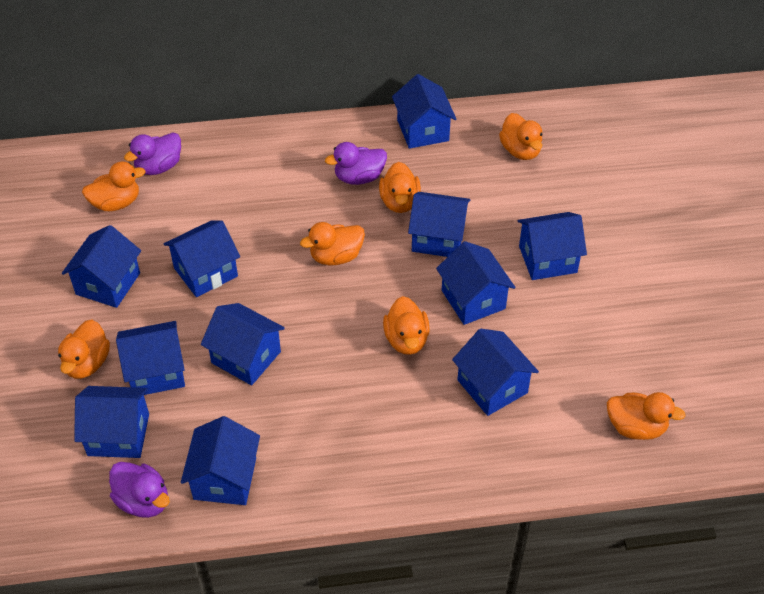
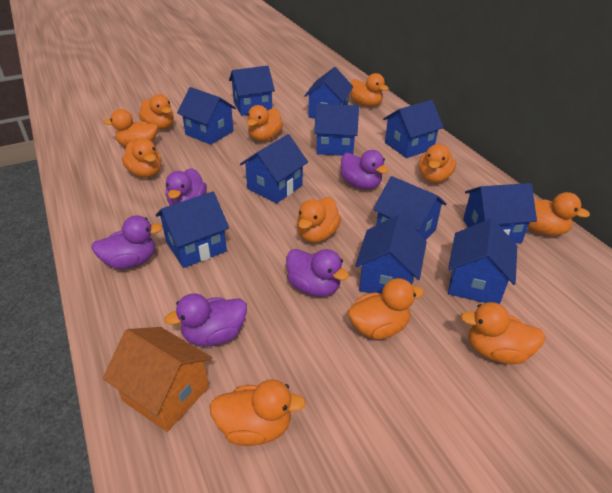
orange duck: 7 -> 11
orange house: 0 -> 1
purple duck: 3 -> 5

